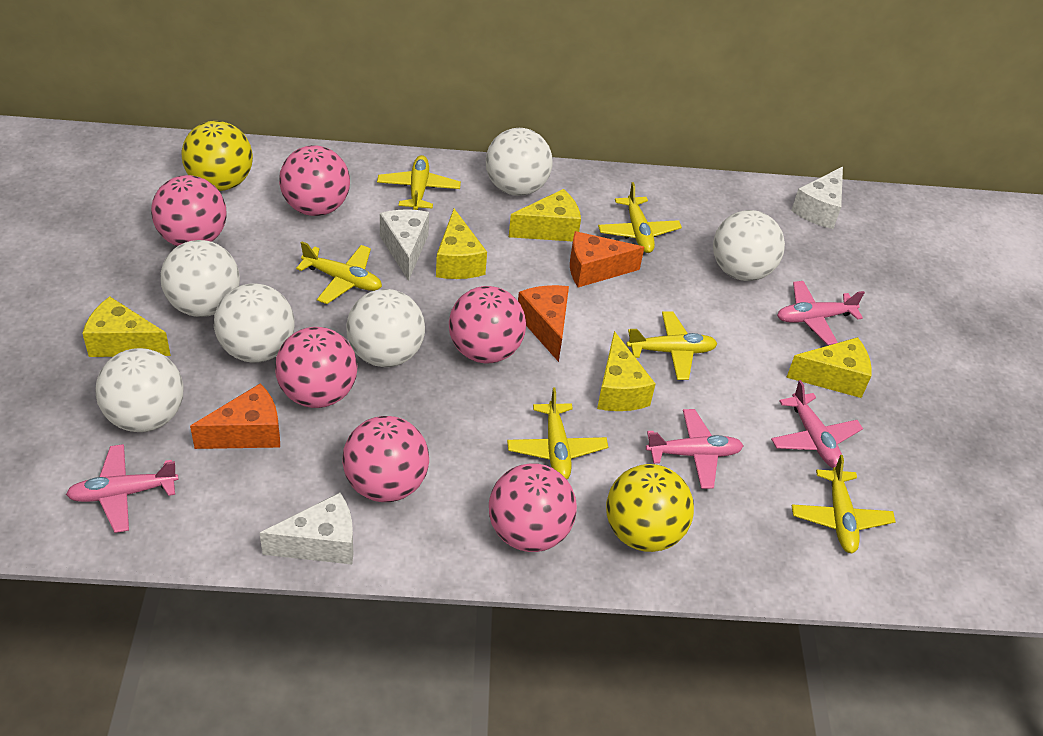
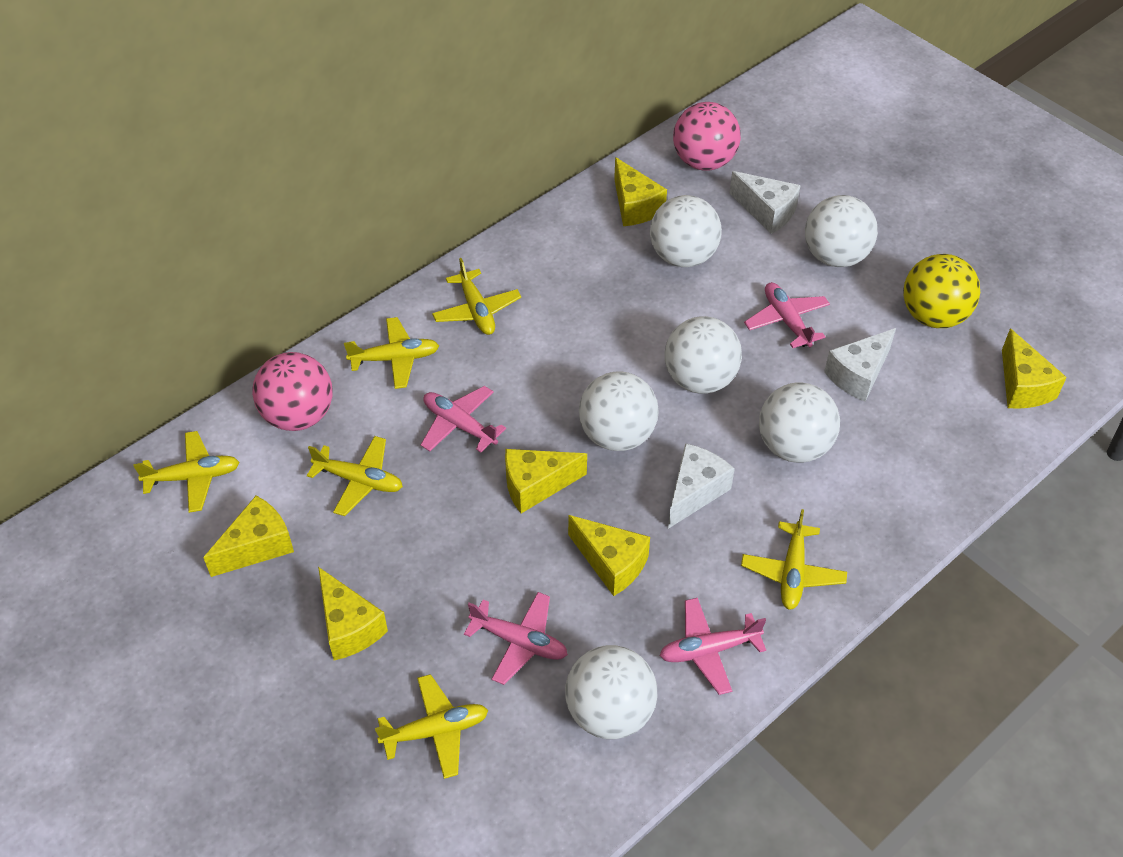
orange cheese: 3 -> 0
pink ball: 6 -> 2
yellow ball: 2 -> 1
yellow cheese: 5 -> 6

